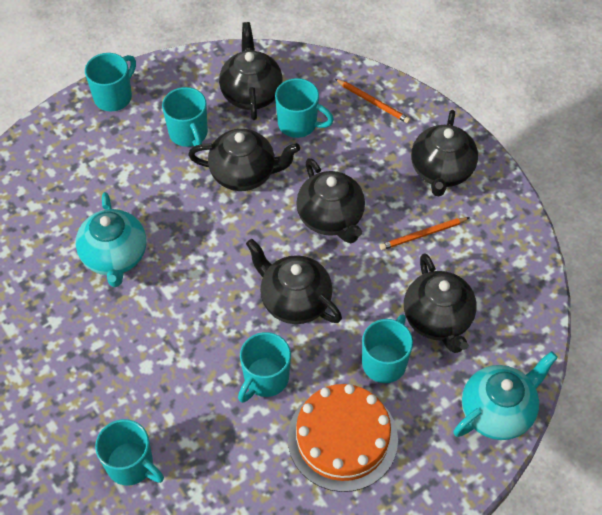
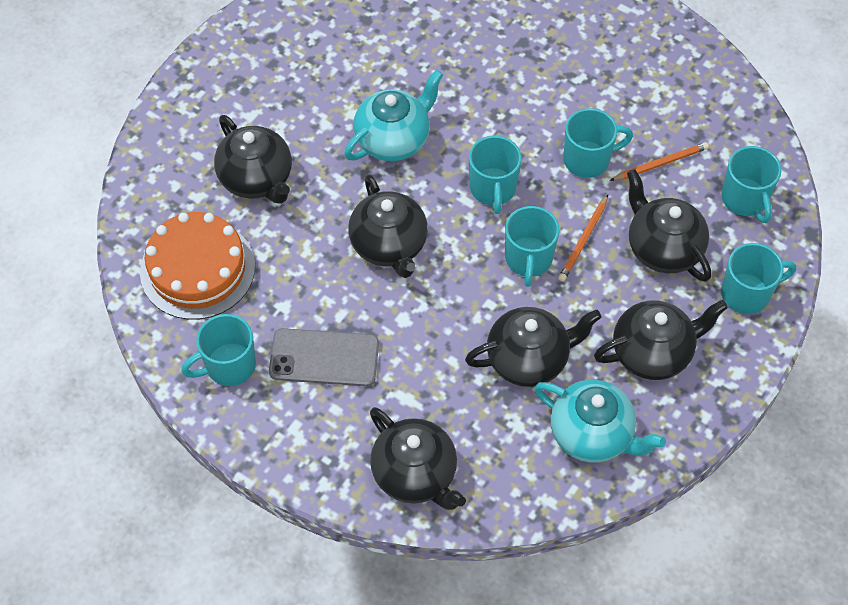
grey phone: 0 -> 1

